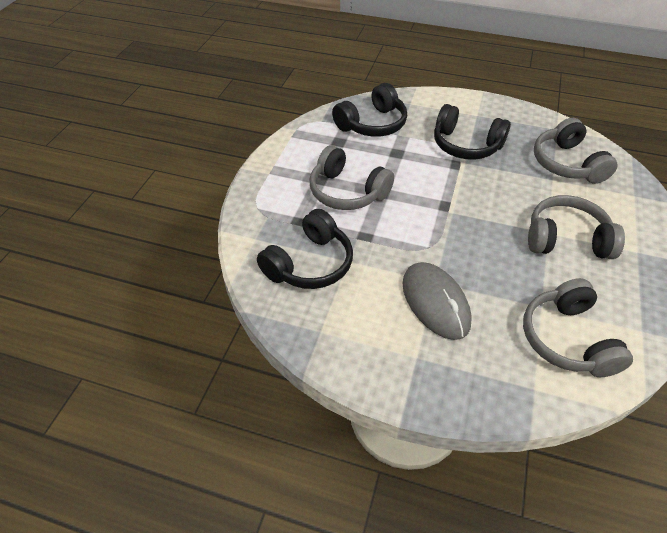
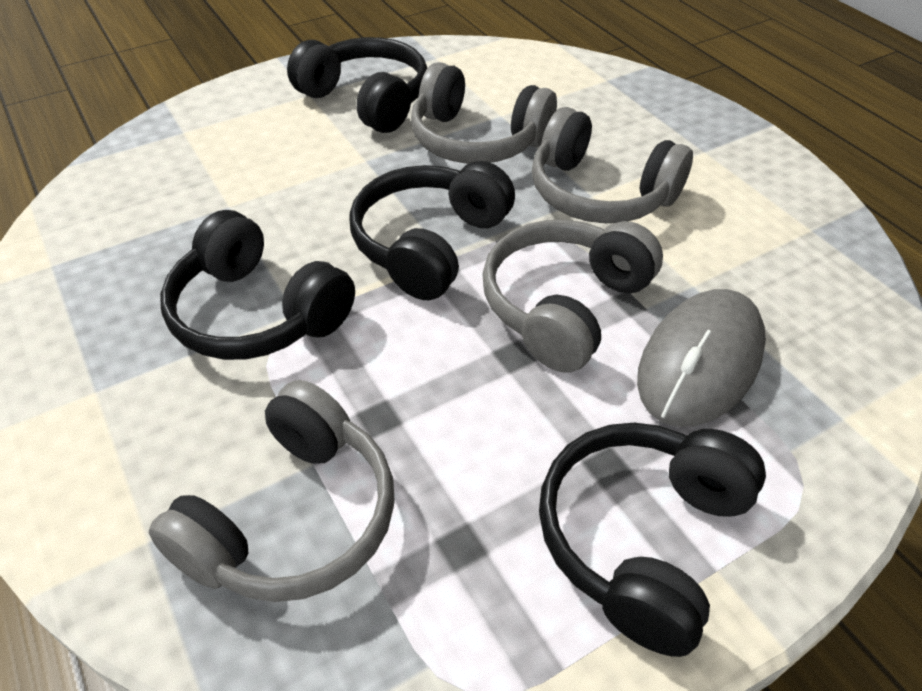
black headphones: 3 -> 4

